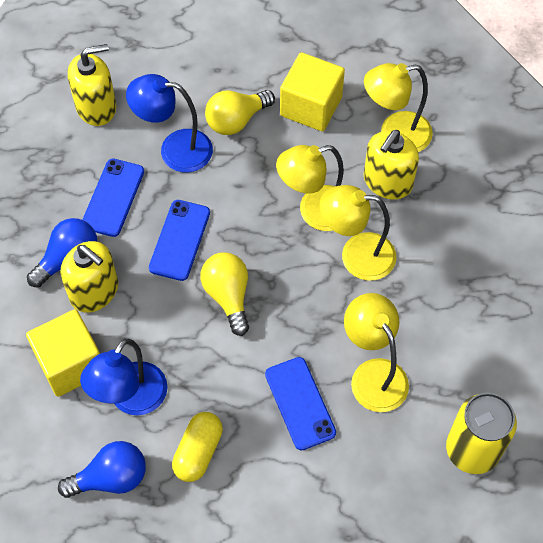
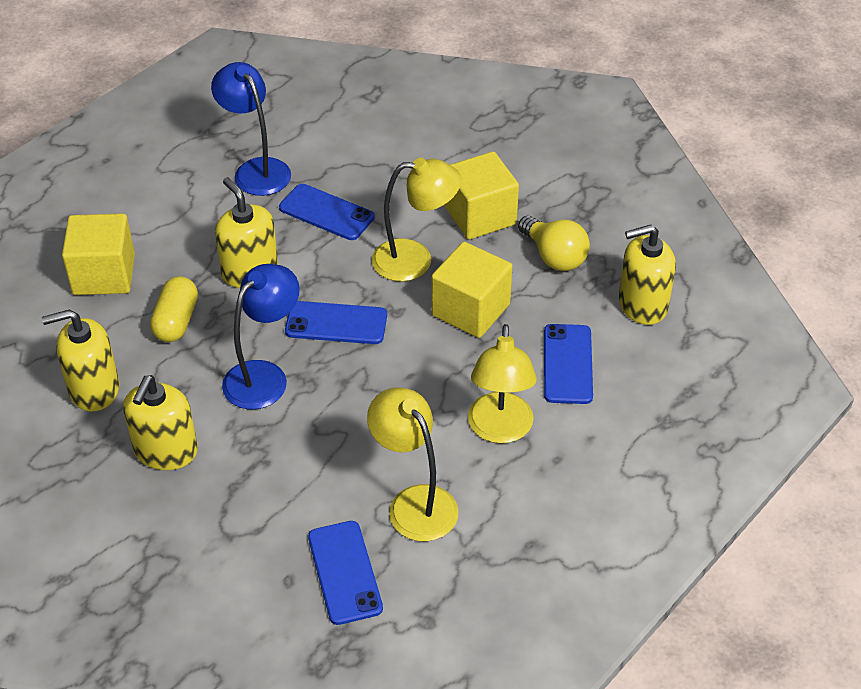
blue light bulb: 2 -> 0
blue phone: 3 -> 4
yellow can: 1 -> 0
yellow cube: 2 -> 3
yellow lamp: 4 -> 3
yellow light bulb: 2 -> 1
yellow soap dispenser: 3 -> 4

